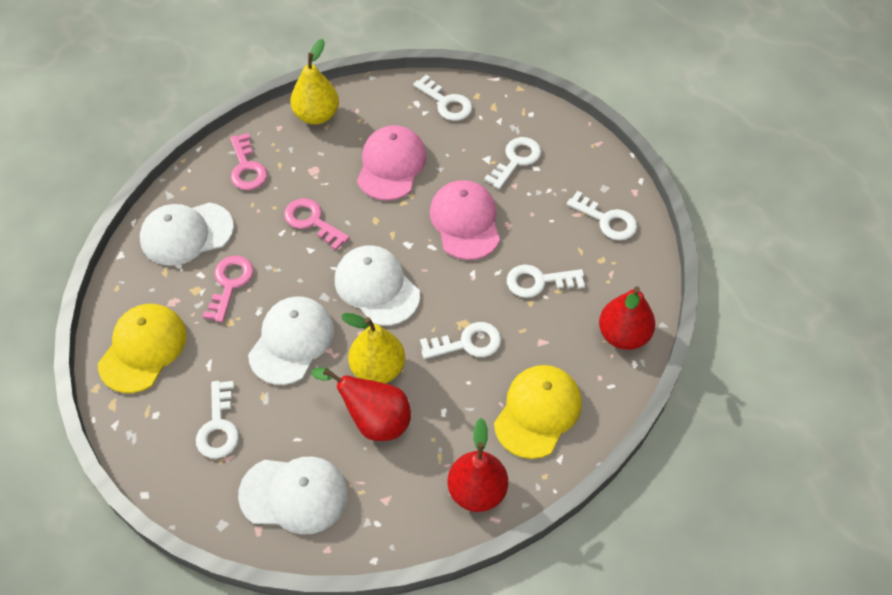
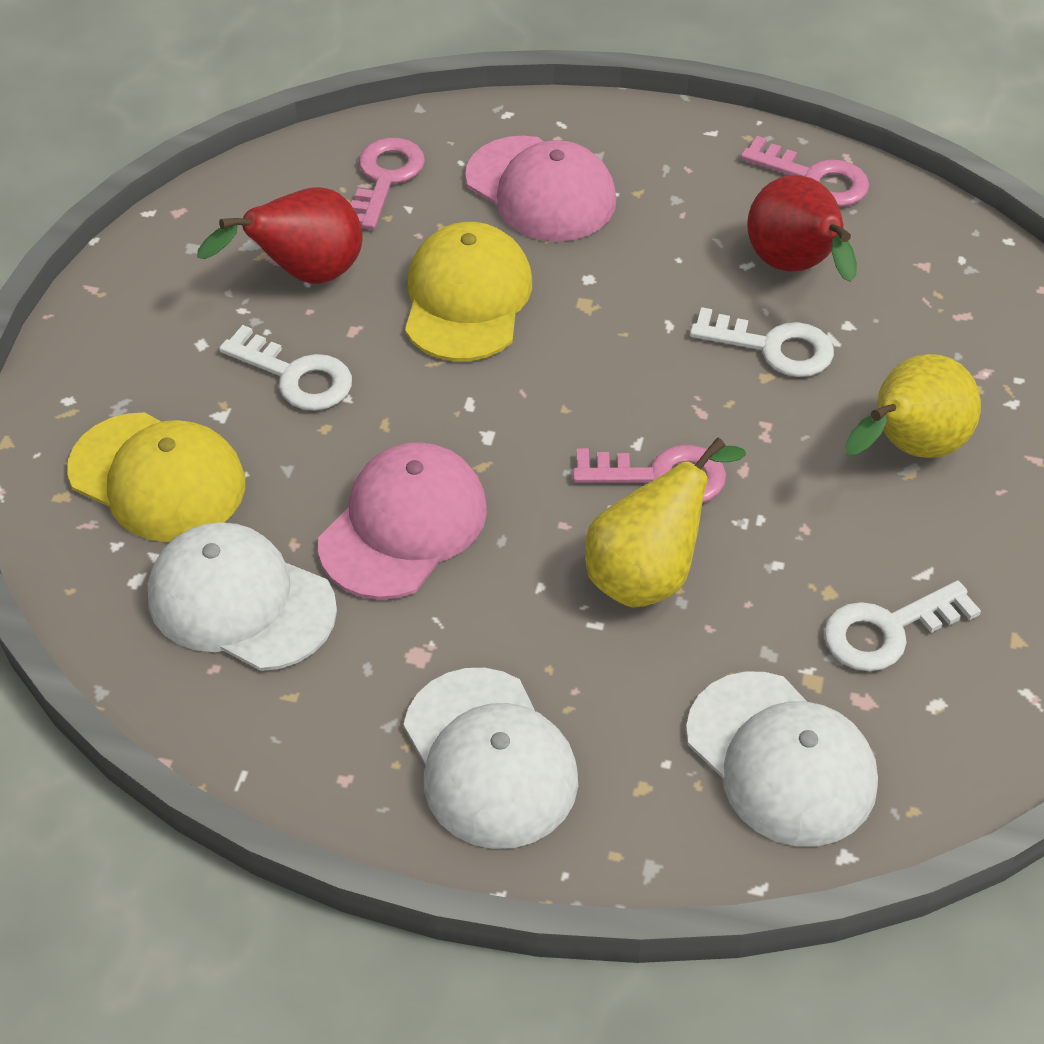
red pear: 3 -> 2
white cap: 4 -> 3
white key: 6 -> 3

